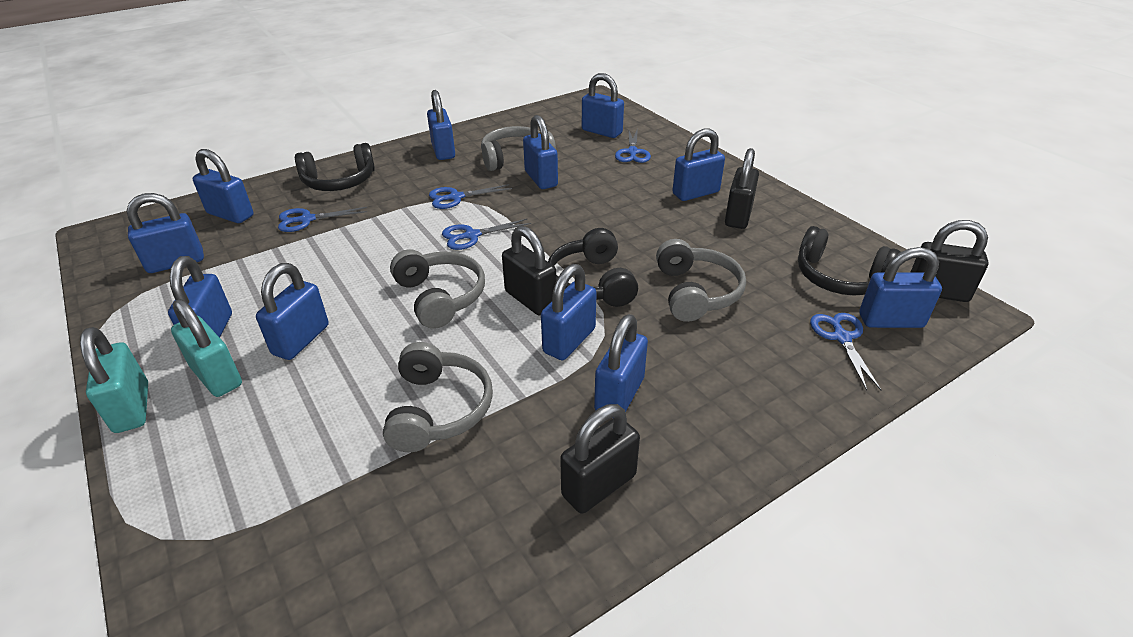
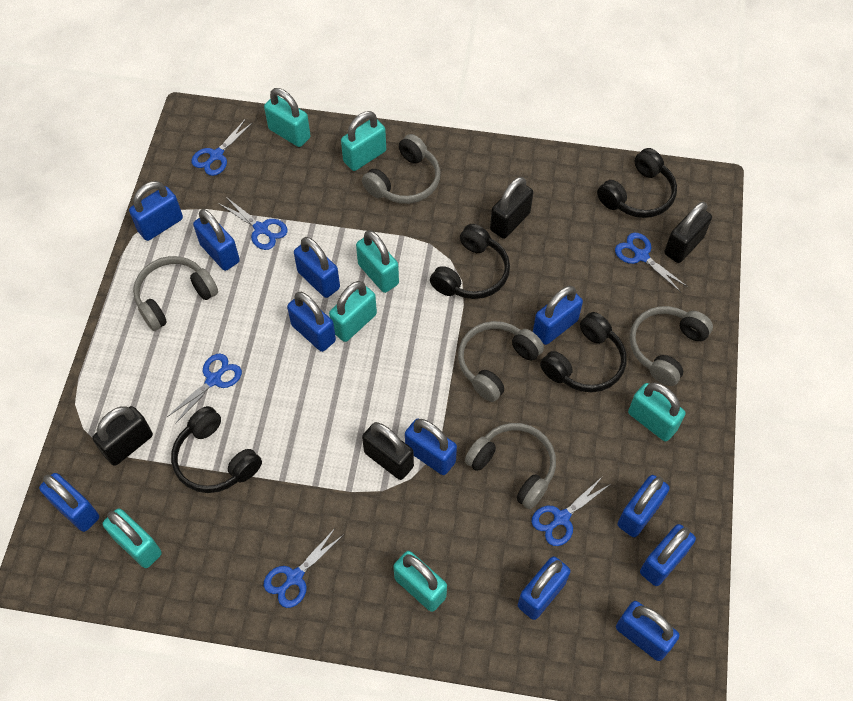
black headphones: 3 -> 4
blue scissors: 5 -> 6
grey headphones: 4 -> 5
turquoise padlock: 2 -> 7

